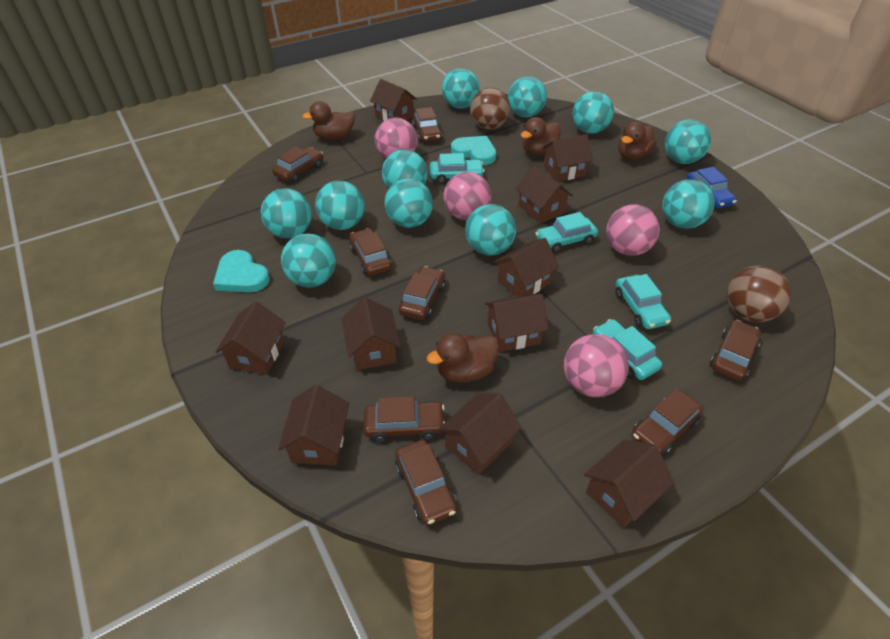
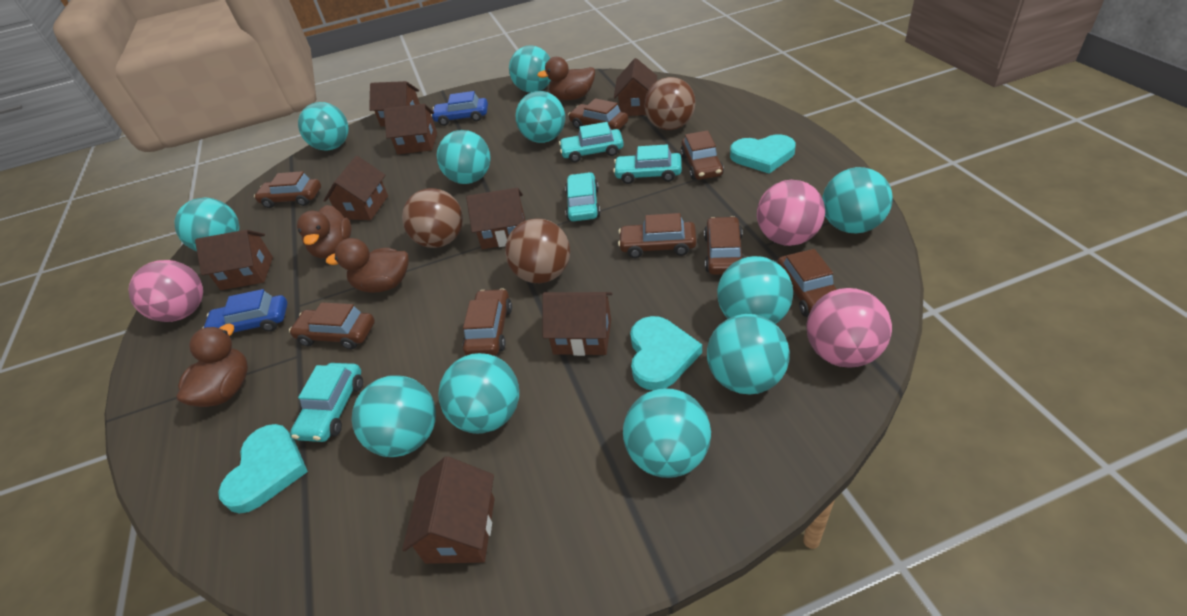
blue car: 1 -> 2
brown ball: 2 -> 3
brown house: 10 -> 8
pink ball: 4 -> 3
turquoise heart: 2 -> 3

